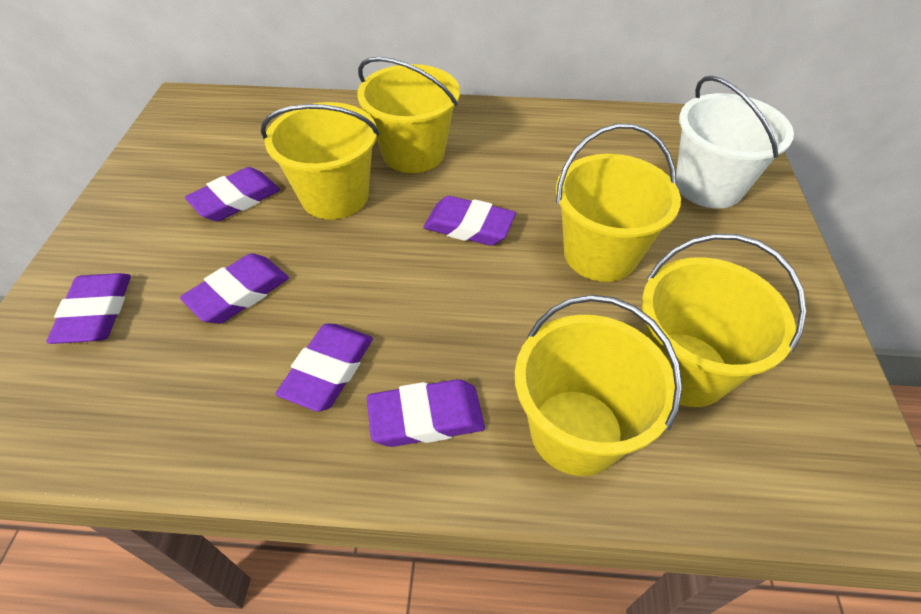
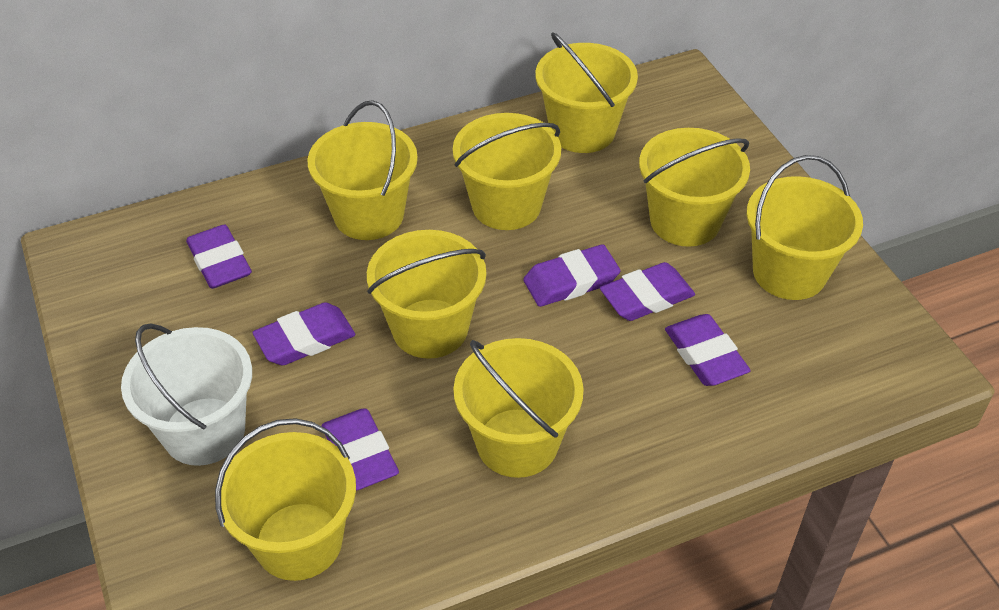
yellow bucket: 5 -> 8

